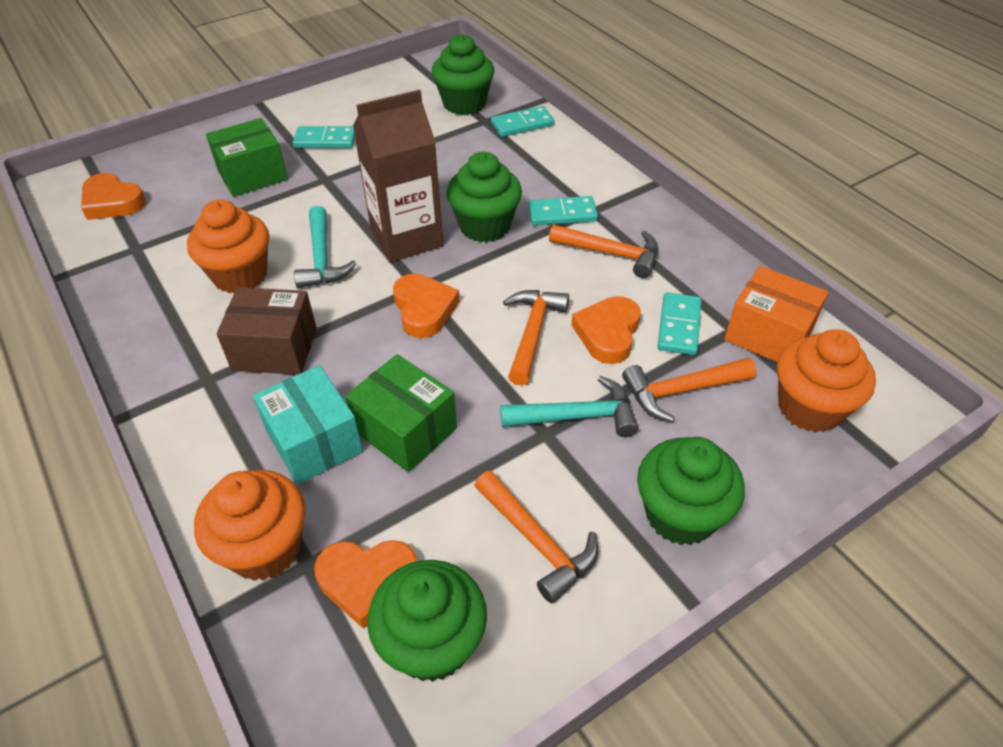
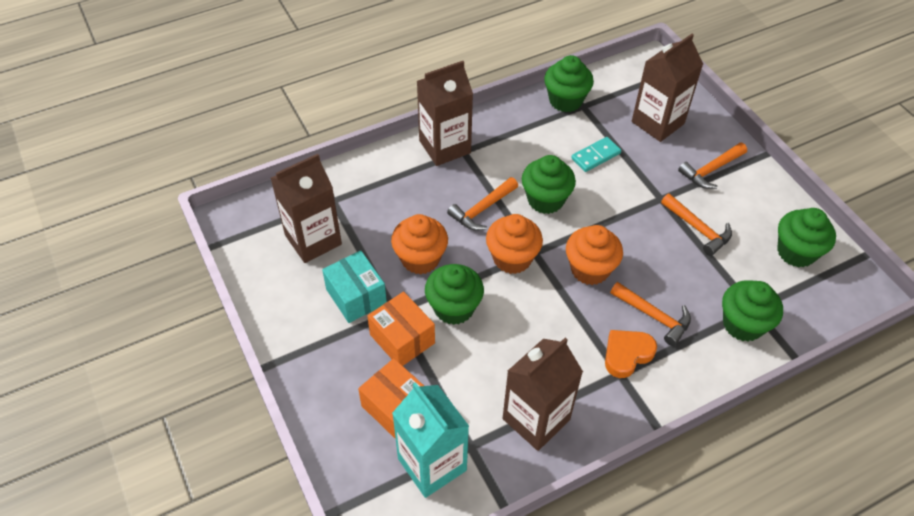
brown box: 1 -> 0
brown carton: 1 -> 4
green box: 2 -> 0
green cupcake: 4 -> 5
orange box: 1 -> 2
orange heart: 4 -> 1
turquoise carton: 0 -> 1
turquoise domino: 4 -> 1
turquoise hammer: 2 -> 0

